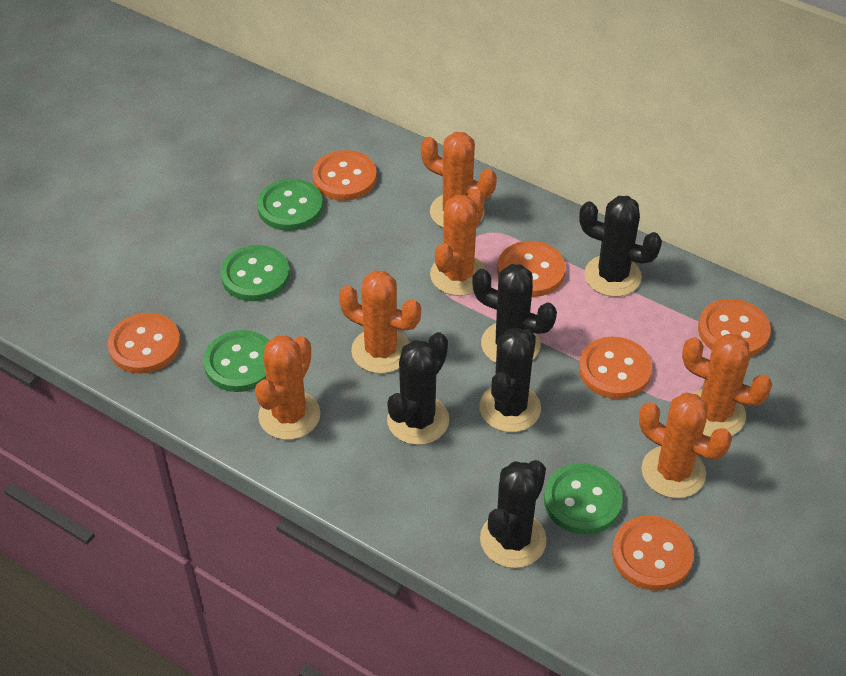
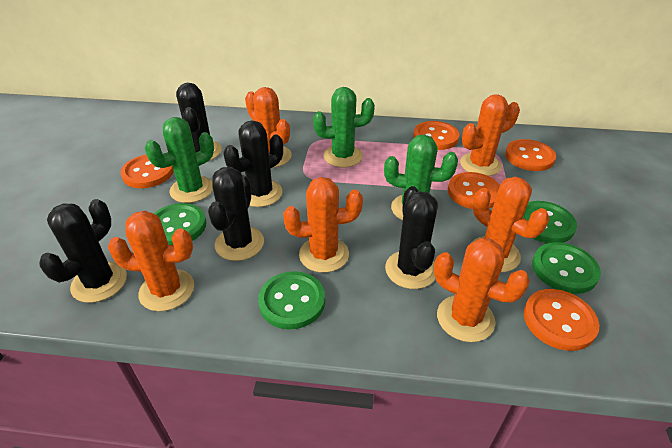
green cactus: 0 -> 3
orange button: 6 -> 5

